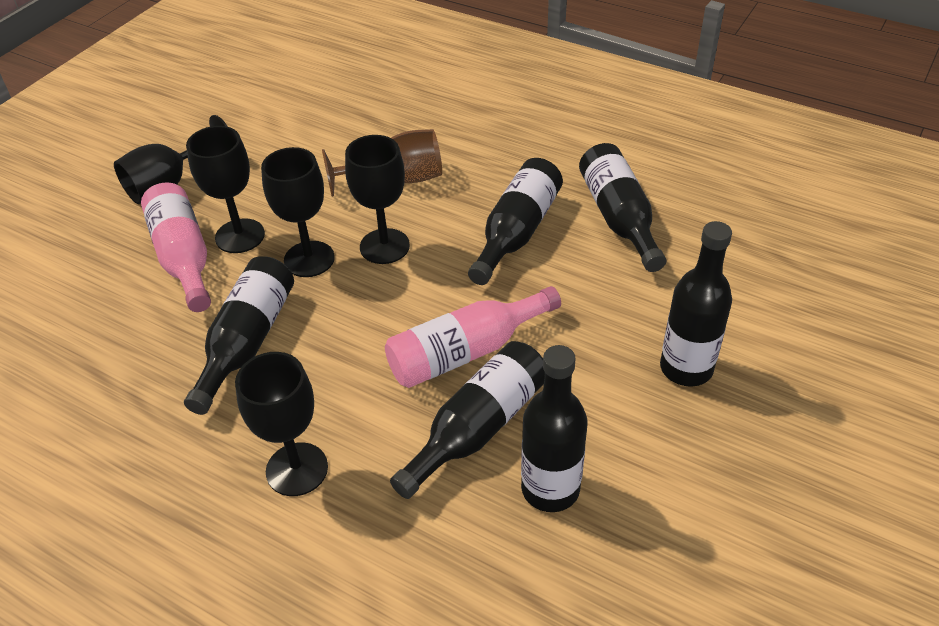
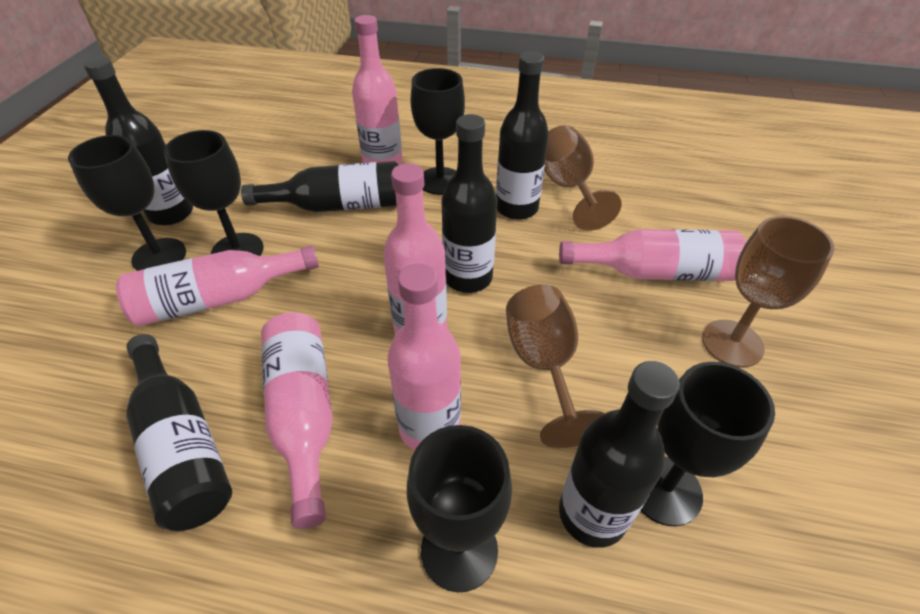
brown goblet: 1 -> 3
pink bottle: 2 -> 6

